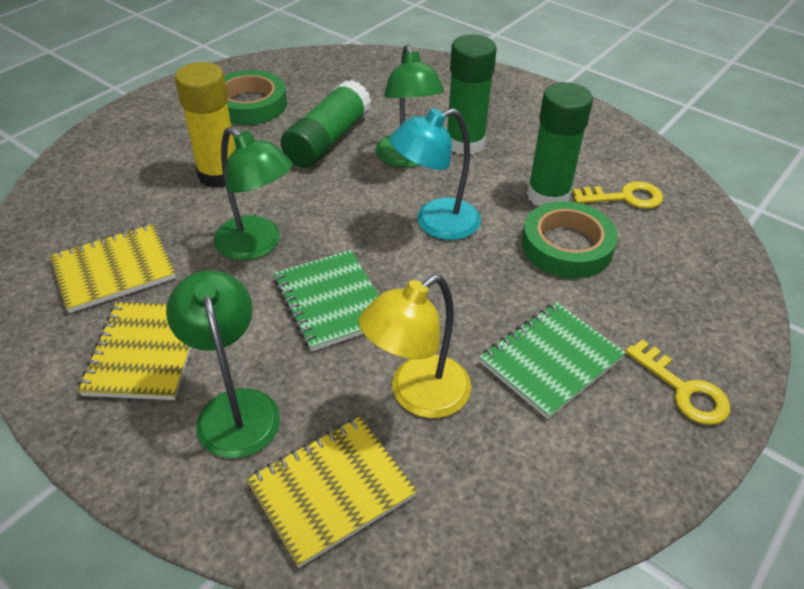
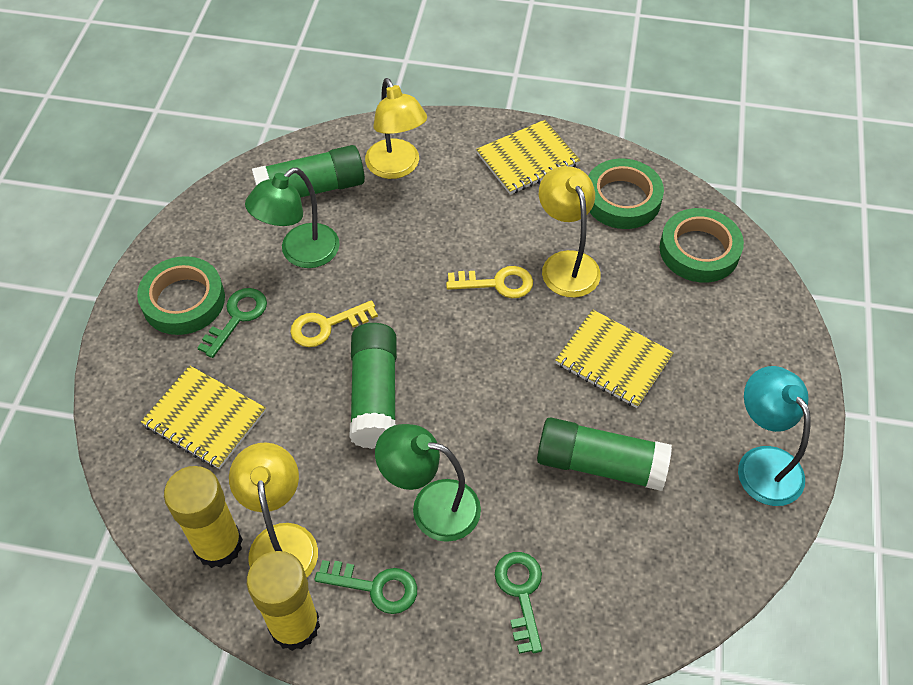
green key: 0 -> 3
green lamp: 3 -> 2
green notebook: 2 -> 0
green tape: 2 -> 3
yellow glue stick: 1 -> 2
yellow lamp: 1 -> 3

